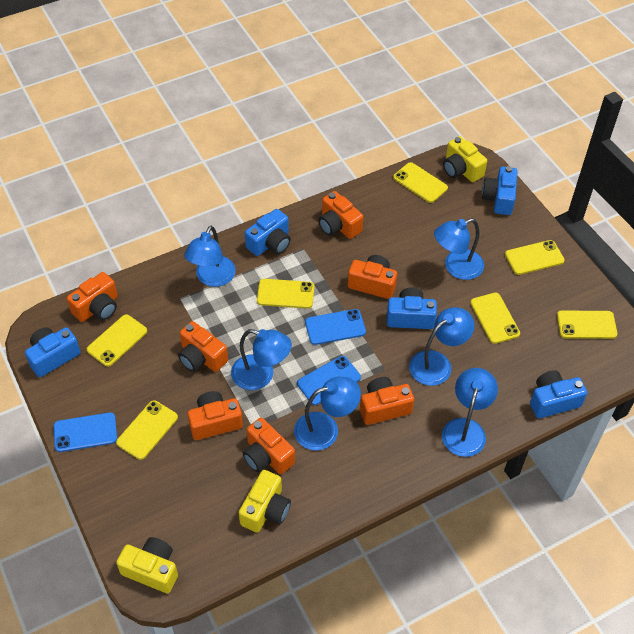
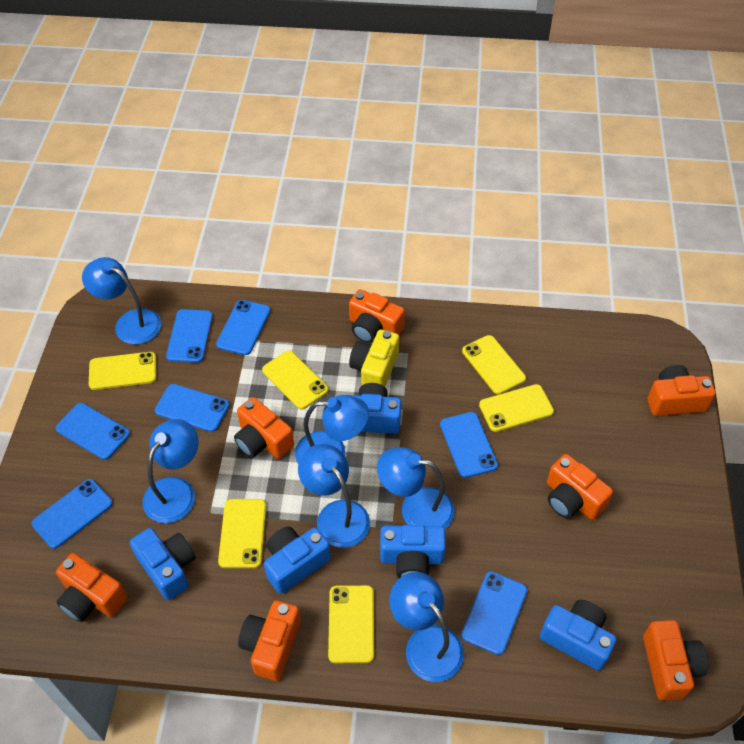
blue phone: 3 -> 7
yellow camera: 3 -> 1
yellow phone: 7 -> 6

